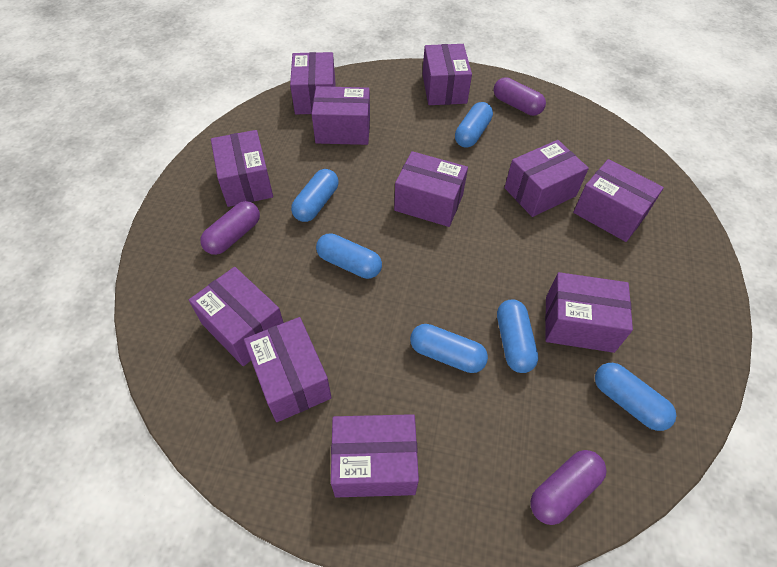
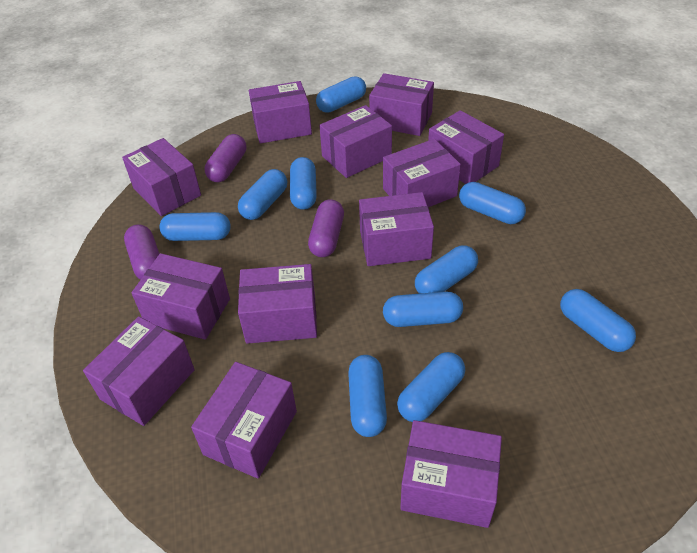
blue capsule: 6 -> 10
purple box: 11 -> 12

